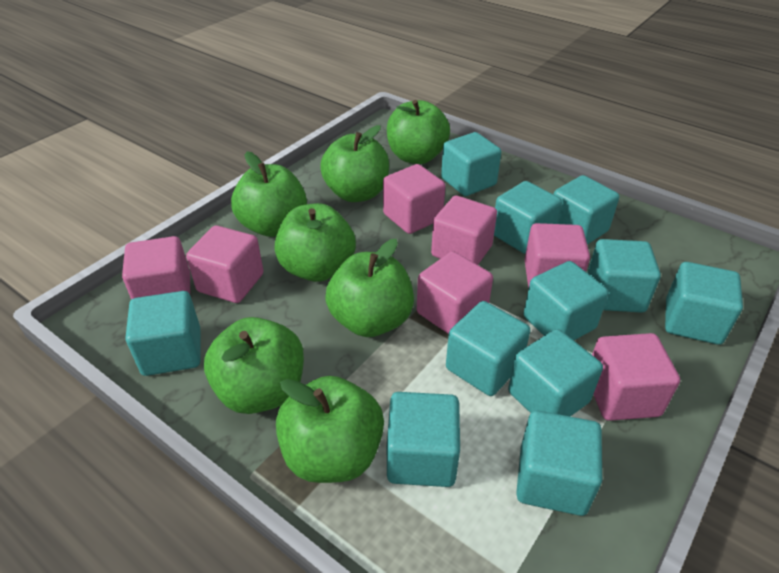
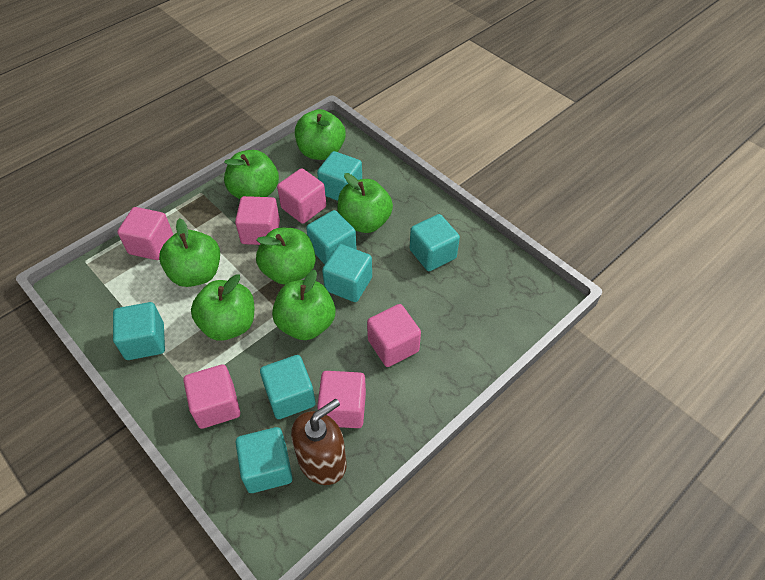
brown soap dispenser: 0 -> 1
pink cube: 7 -> 6
turquoise cube: 11 -> 7

